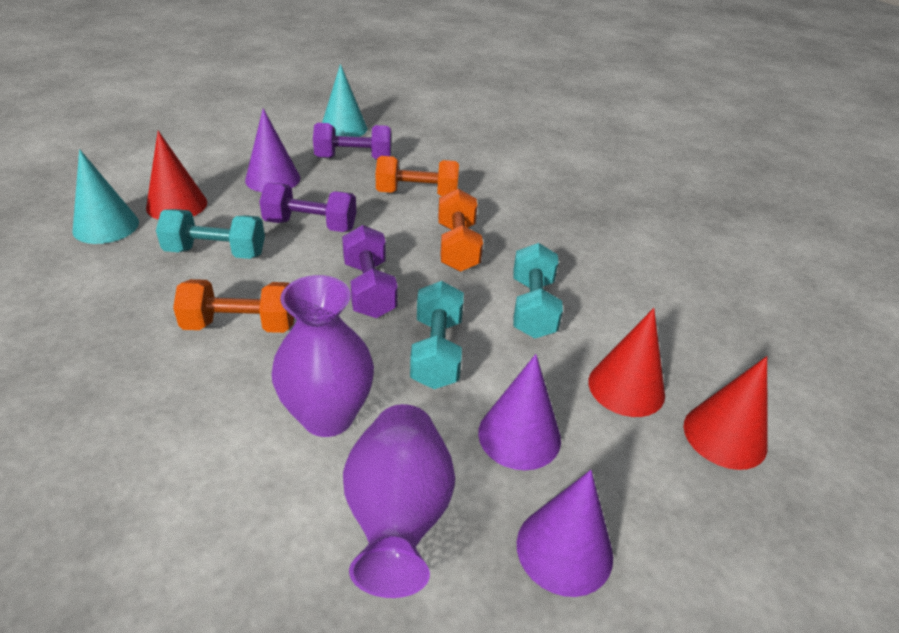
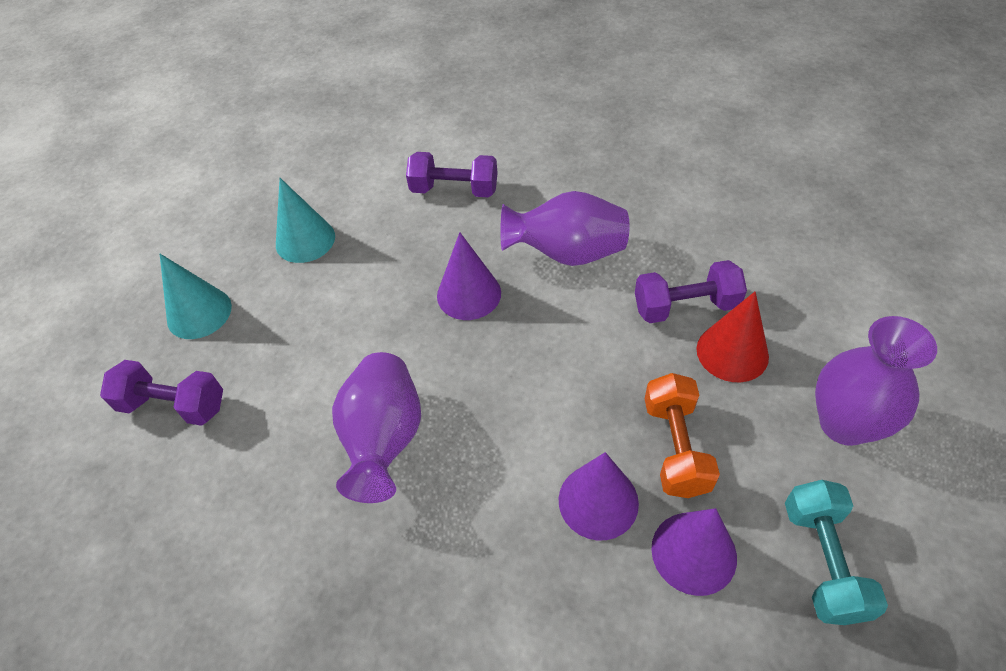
orange dumbbell: 3 -> 1
purple vase: 2 -> 3
red cone: 3 -> 1
turquoise dumbbell: 3 -> 1

